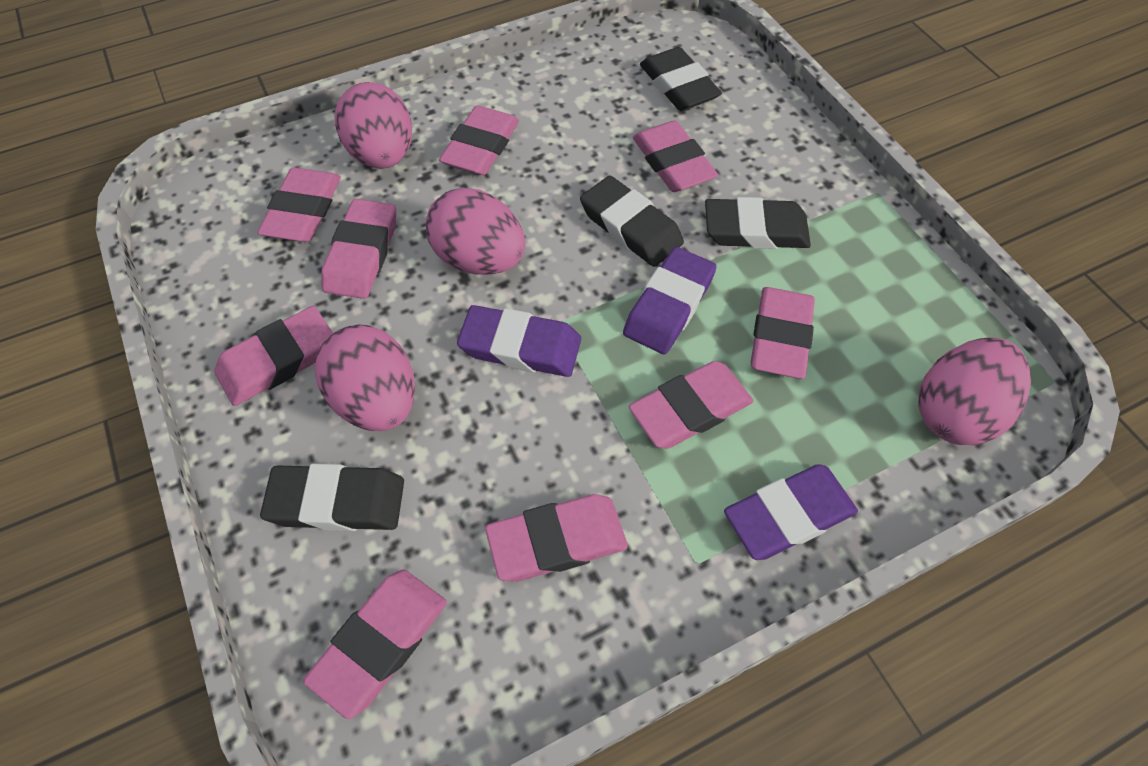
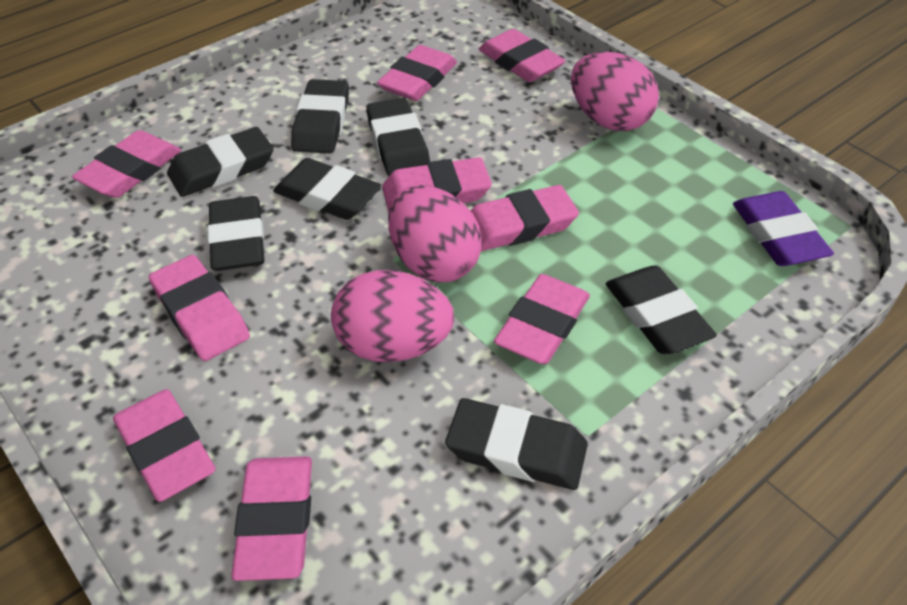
black eraser: 4 -> 7
pink egg: 4 -> 3
purple eraser: 3 -> 1

